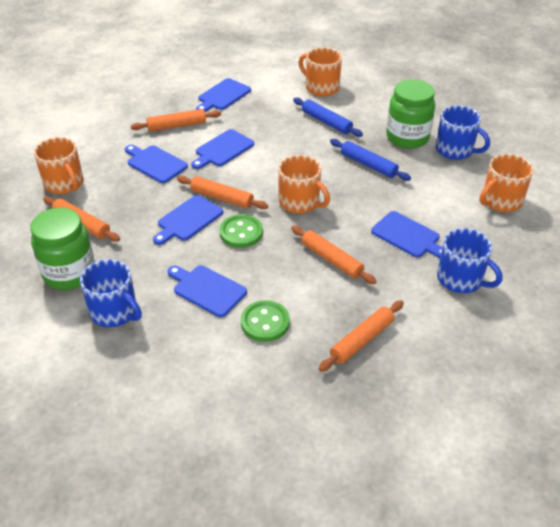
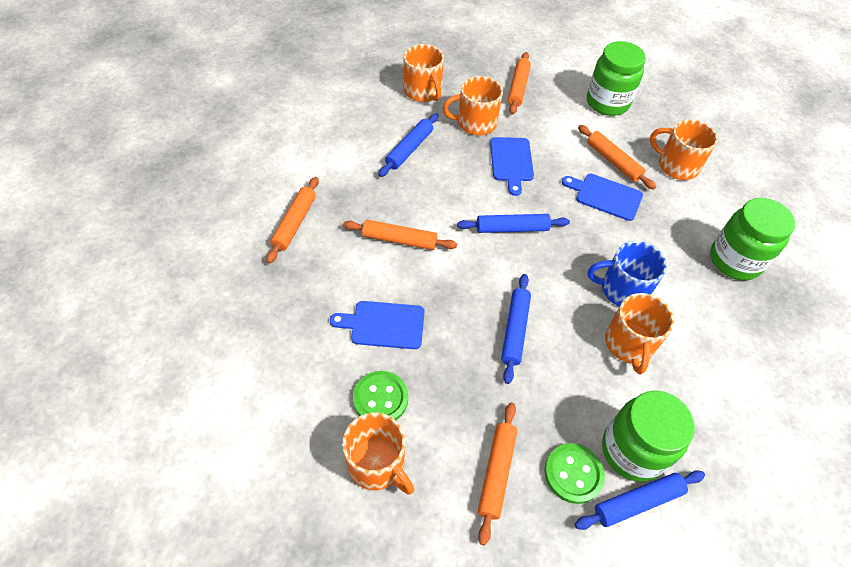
blue cutting board: 6 -> 3
blue mug: 3 -> 1
blue rolling pin: 2 -> 4
green jar: 2 -> 3
orange mug: 4 -> 5

